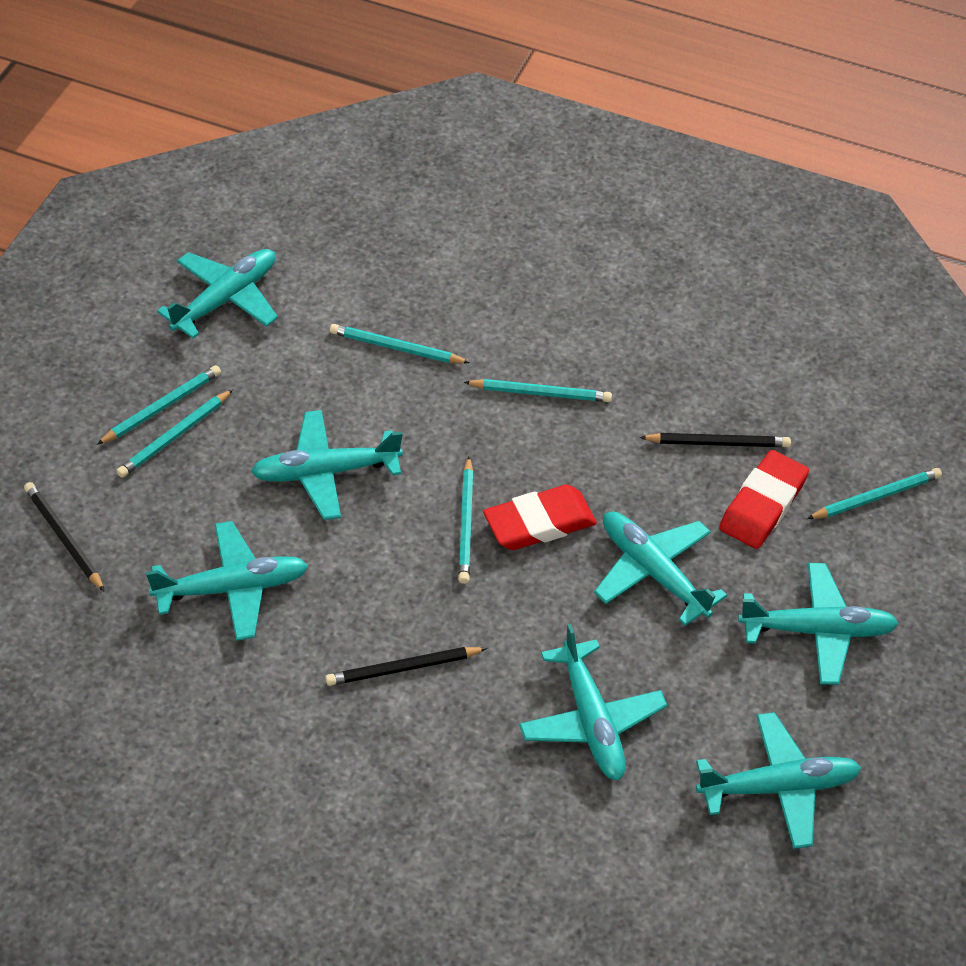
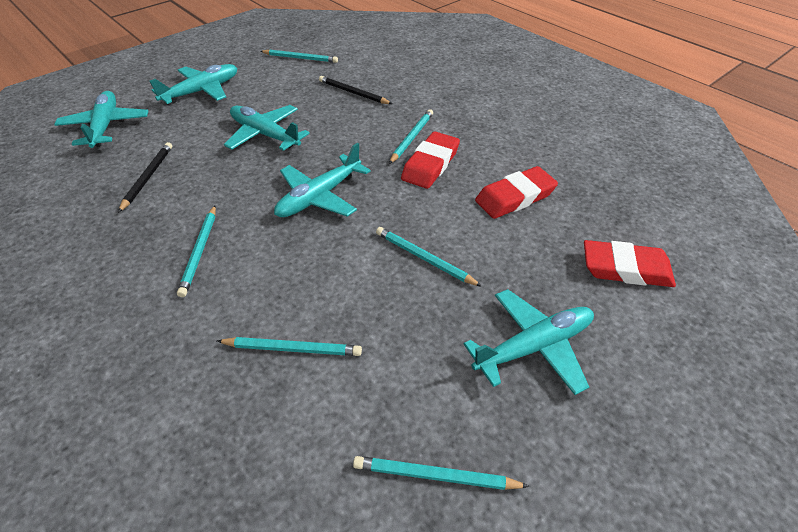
black pencil: 3 -> 2
red eraser: 2 -> 3
turquoise plane: 7 -> 5

